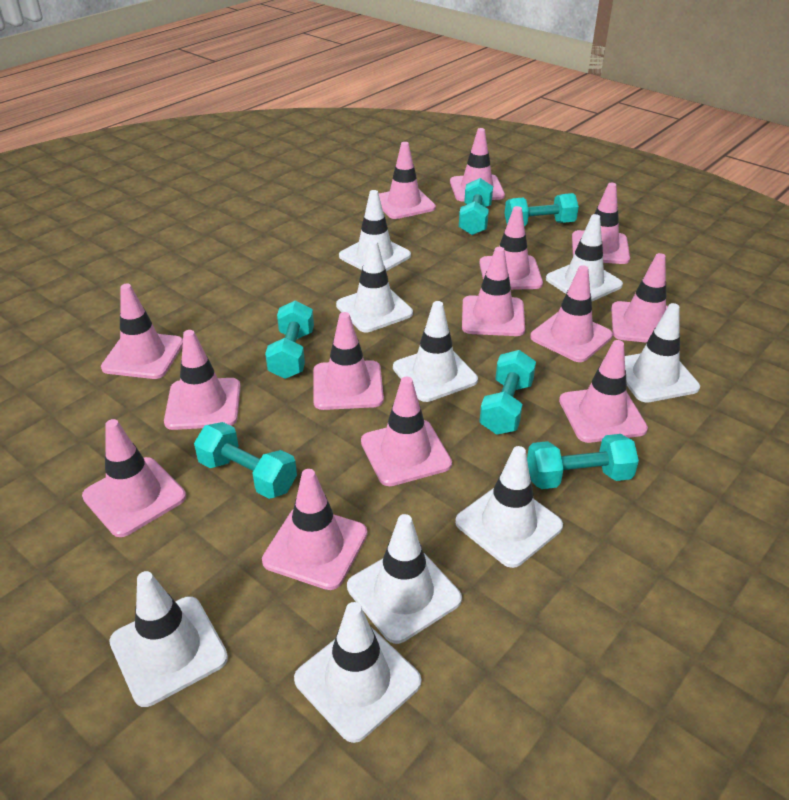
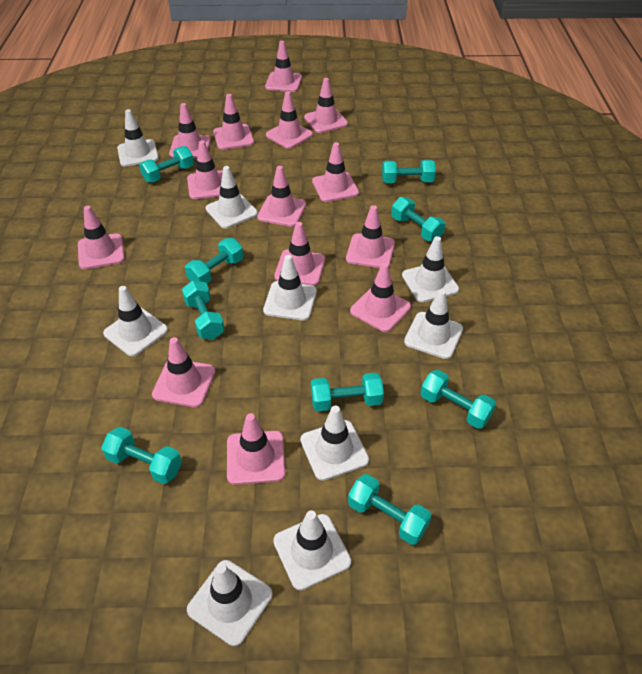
turquoise dumbbell: 6 -> 9

